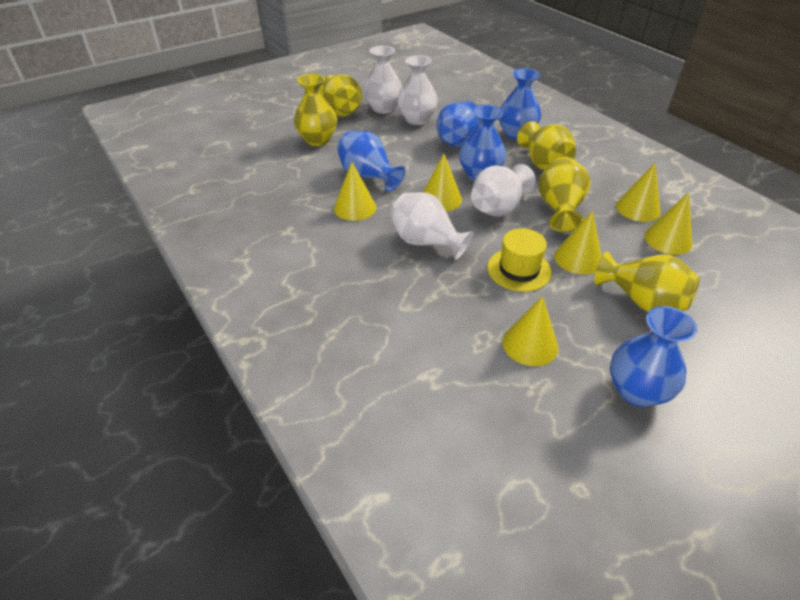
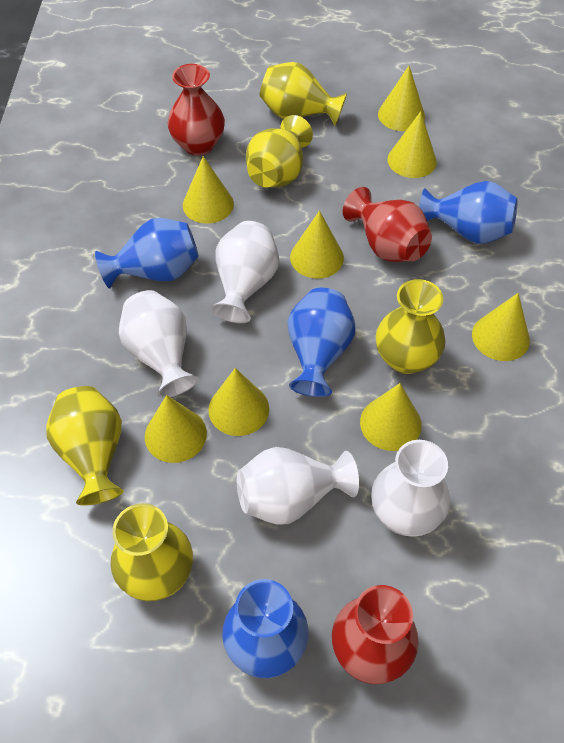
blue vase: 5 -> 4
red vase: 0 -> 3
yellow cone: 6 -> 8
yellow hat: 1 -> 0

